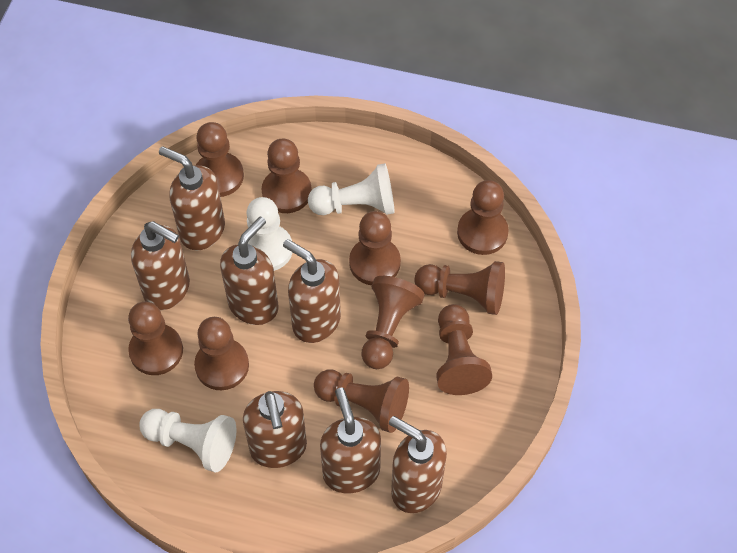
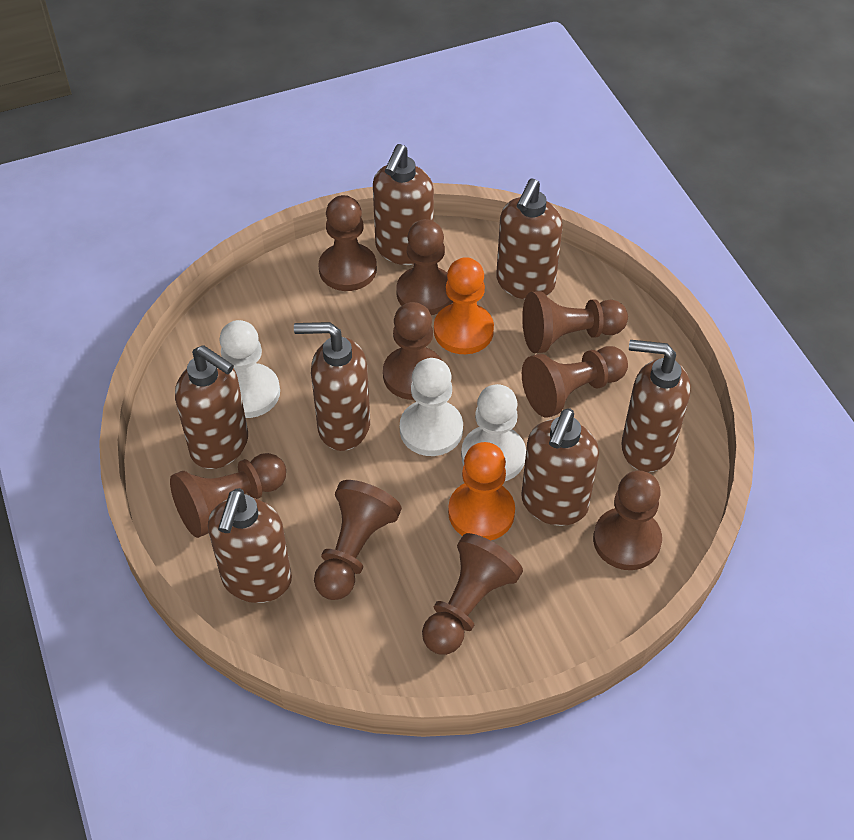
brown pawn: 10 -> 9
orange pawn: 0 -> 2

